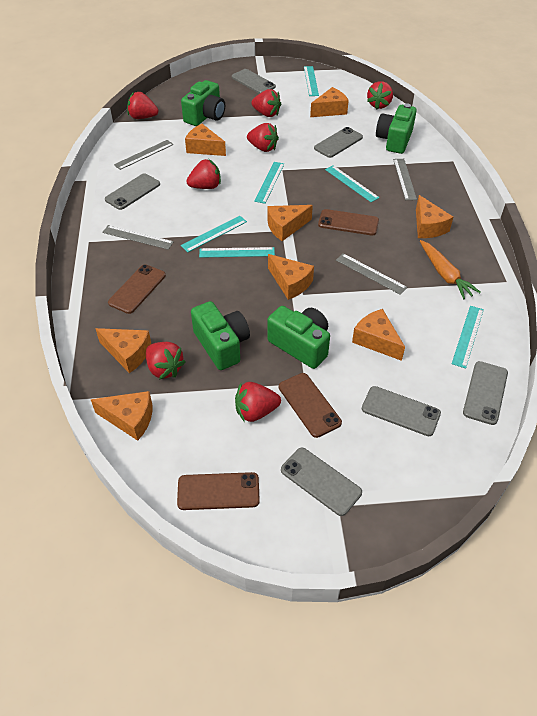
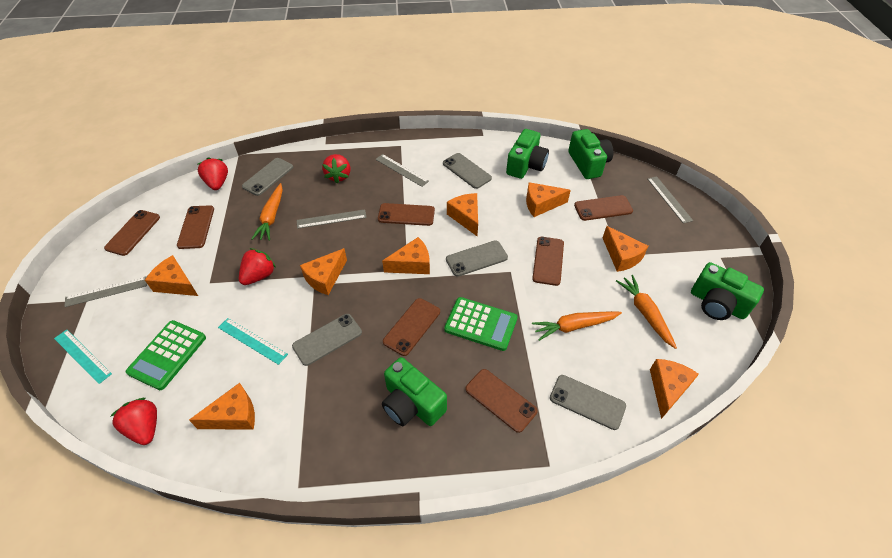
brown phone: 4 -> 7
green calculator: 0 -> 2
grey phone: 6 -> 5
orange carrot: 1 -> 3
red strawberry: 7 -> 4
turquoise ruler: 6 -> 2

